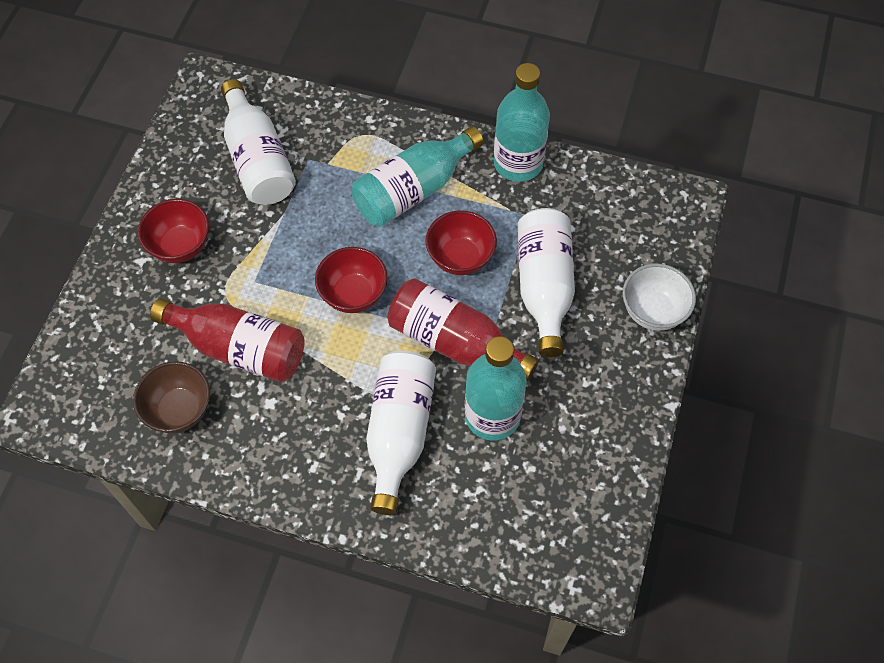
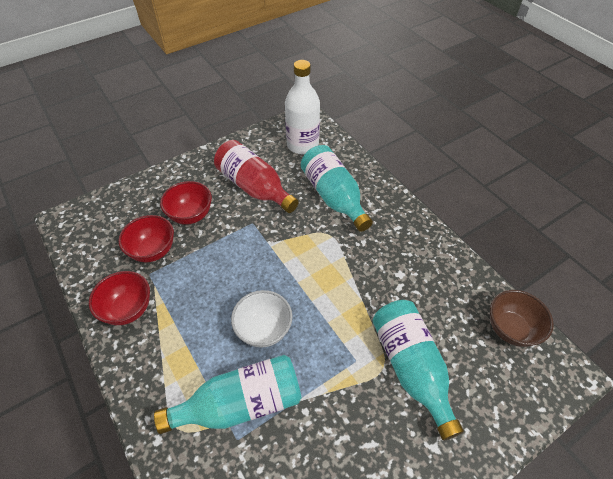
red bottle: 2 -> 1
white bottle: 3 -> 1

